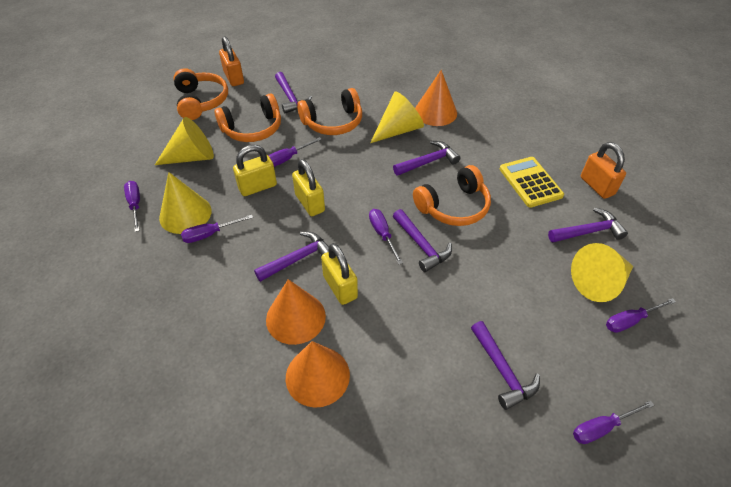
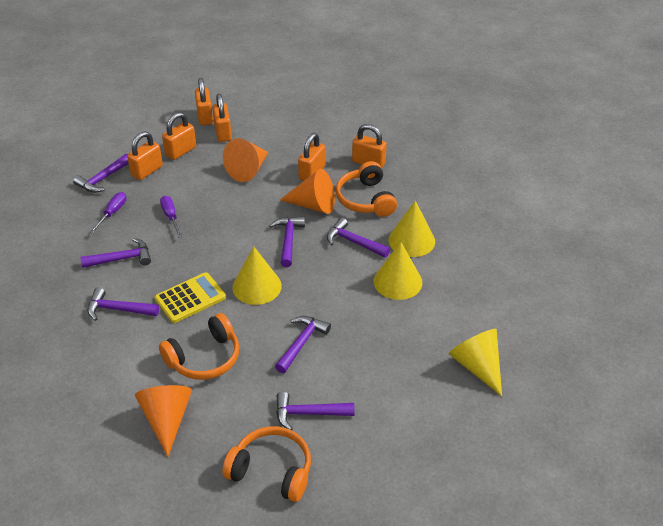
orange headphones: 4 -> 3
orange padlock: 2 -> 6
purple hammer: 6 -> 7
purple screwdriver: 6 -> 2
yellow padlock: 3 -> 0

